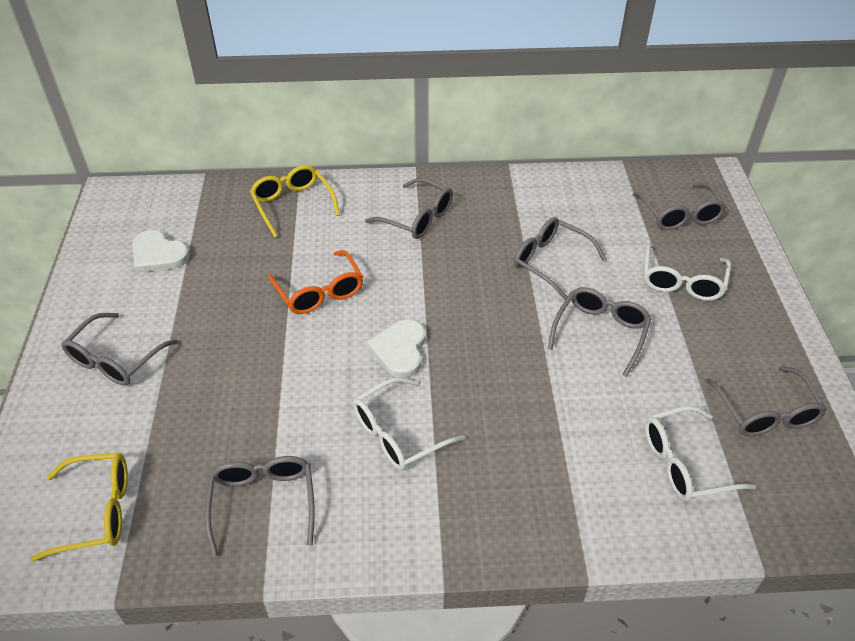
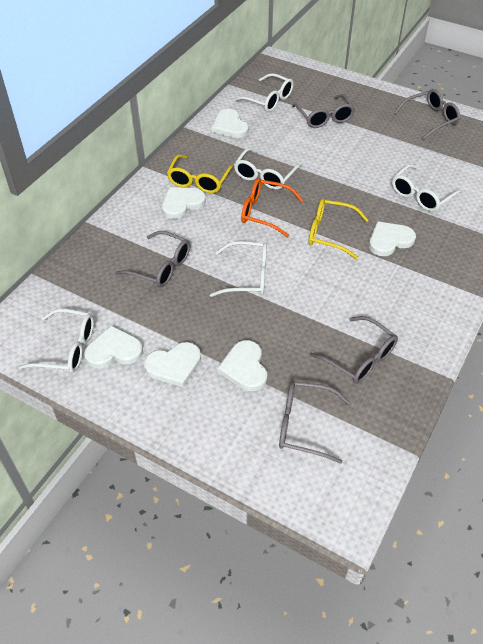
grey glasses: 7 -> 5
white glasses: 3 -> 5
white heart: 2 -> 6

